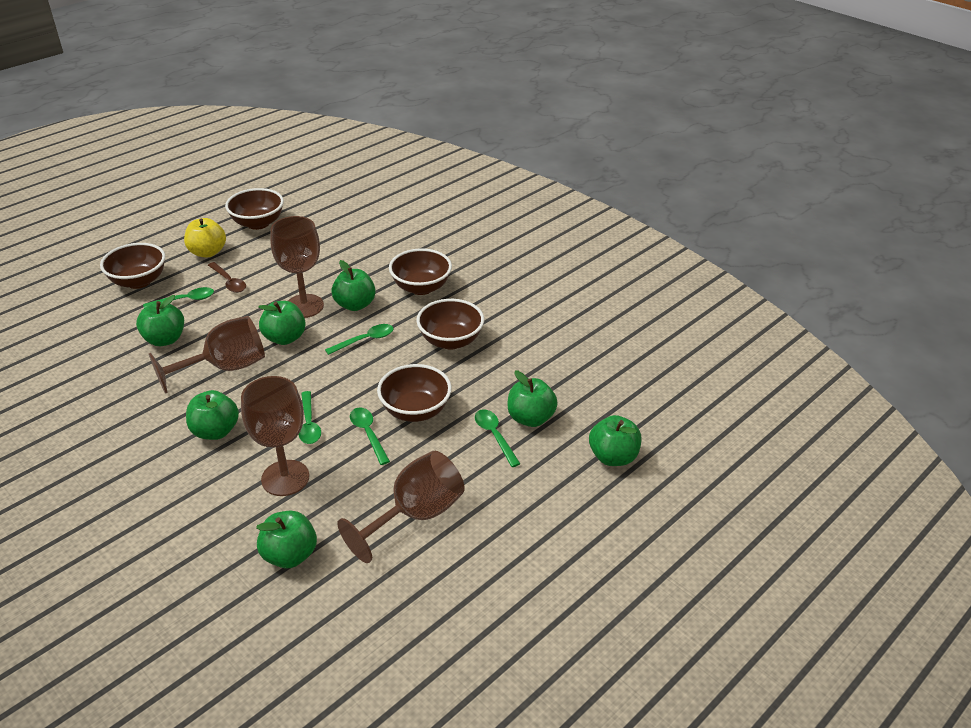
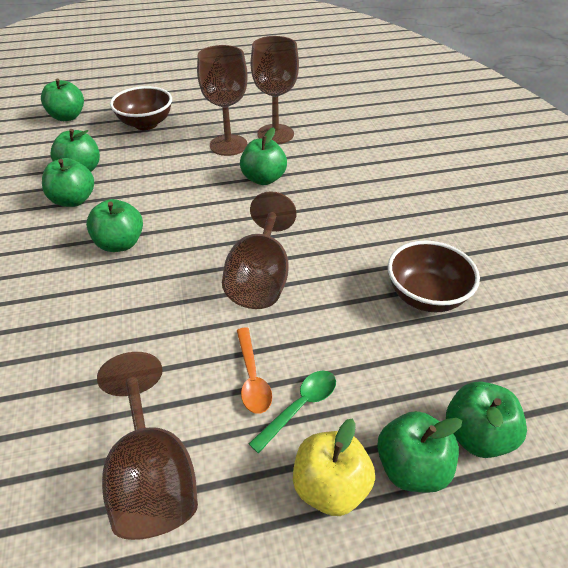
brown bowl: 5 -> 2
brown spoon: 1 -> 0
green spoon: 5 -> 1
orange spoon: 0 -> 1

